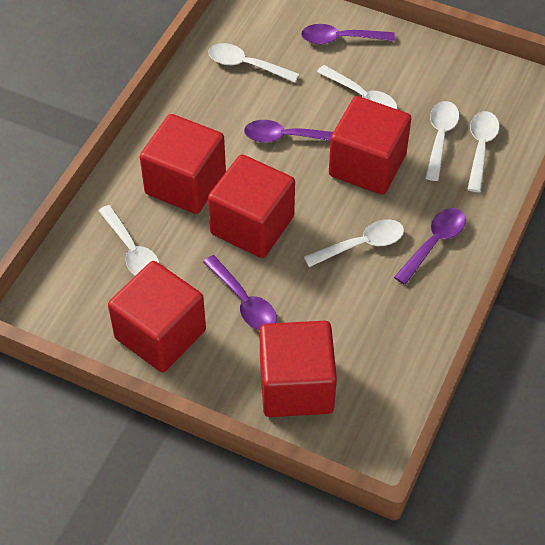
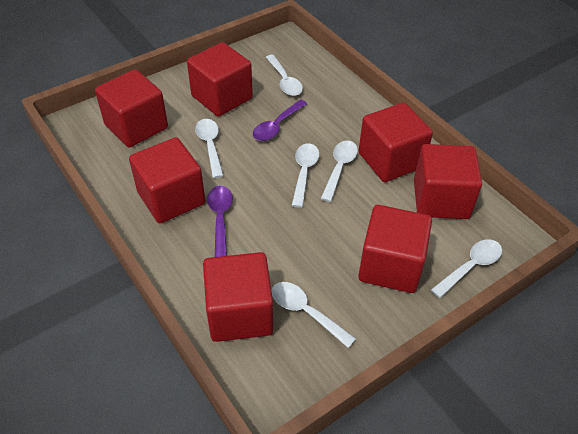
purple spoon: 4 -> 2
red cube: 5 -> 7

